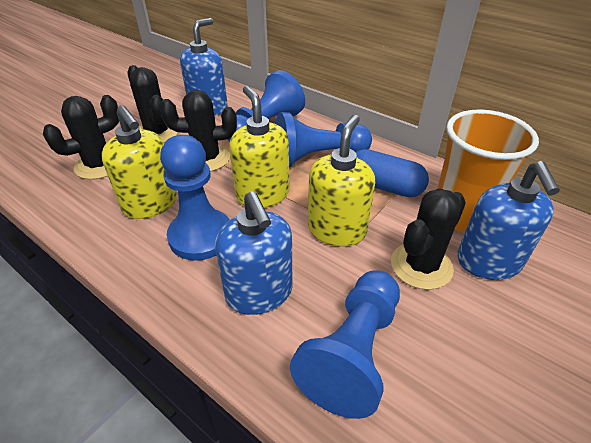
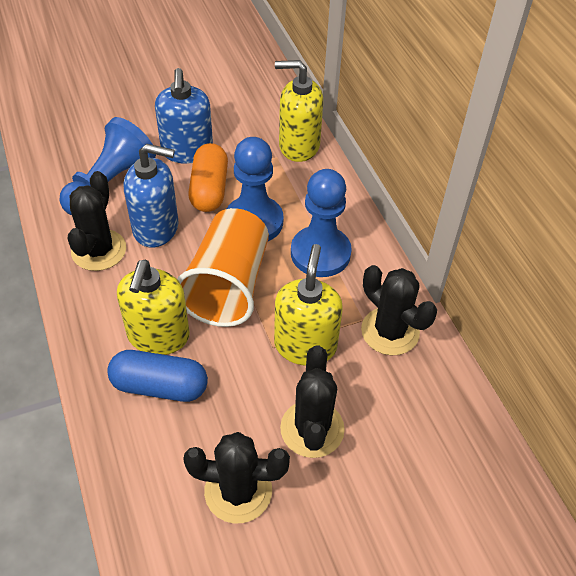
blue pawn: 4 -> 3
blue soap dispenser: 3 -> 2
orange capsule: 0 -> 1

